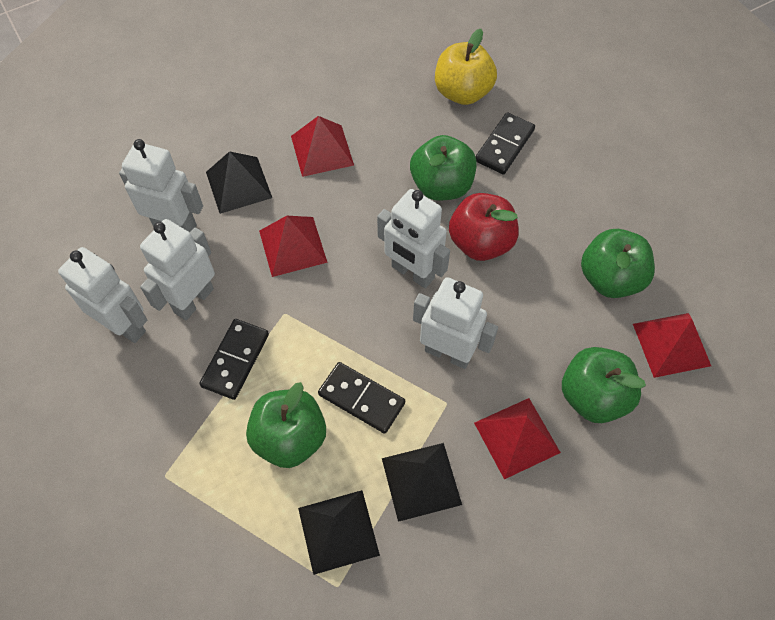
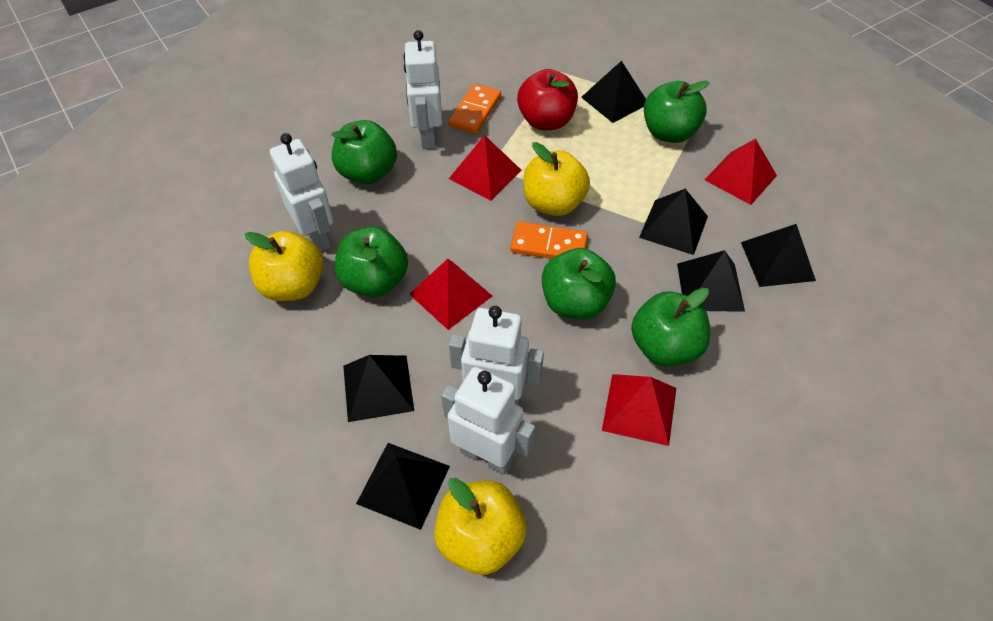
black domino: 3 -> 0
black pyramid: 3 -> 6
green apple: 4 -> 5
orange domino: 0 -> 2
white robot: 5 -> 4
yellow apple: 1 -> 3

